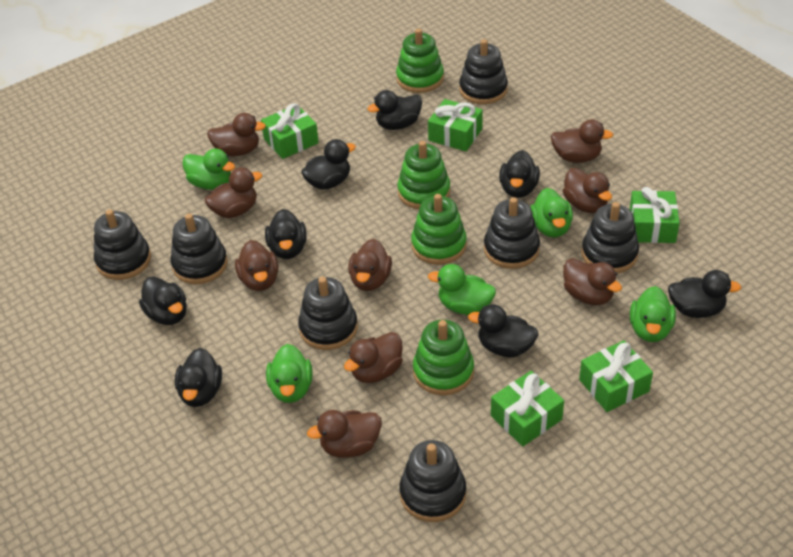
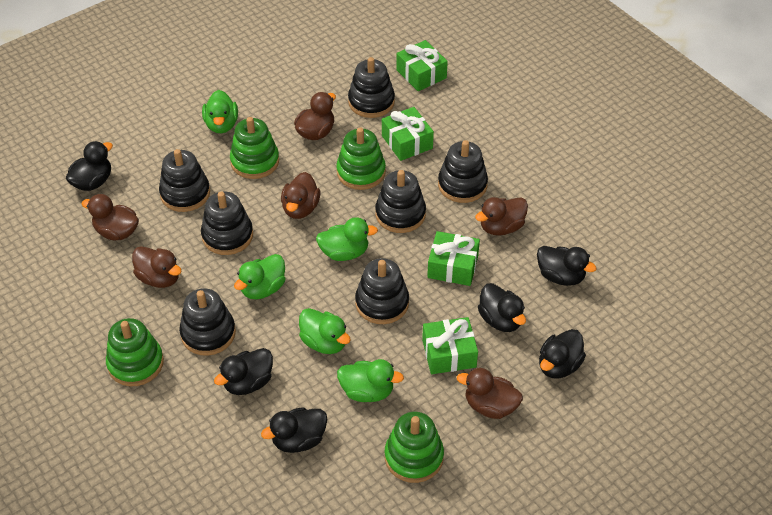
black duck: 8 -> 6
brown duck: 9 -> 6
green gift: 5 -> 4

